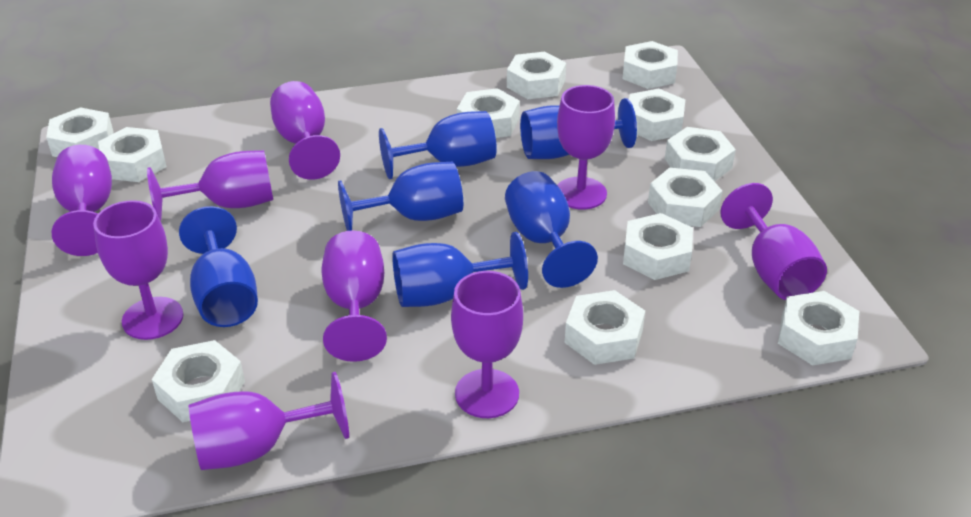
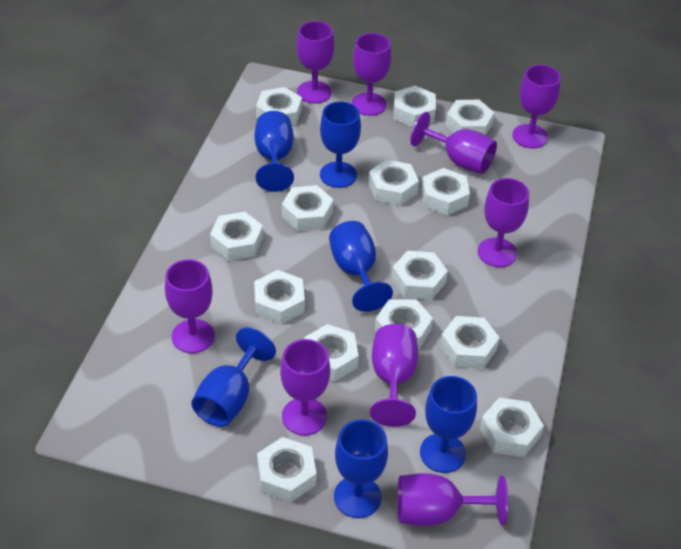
white nut: 12 -> 14

